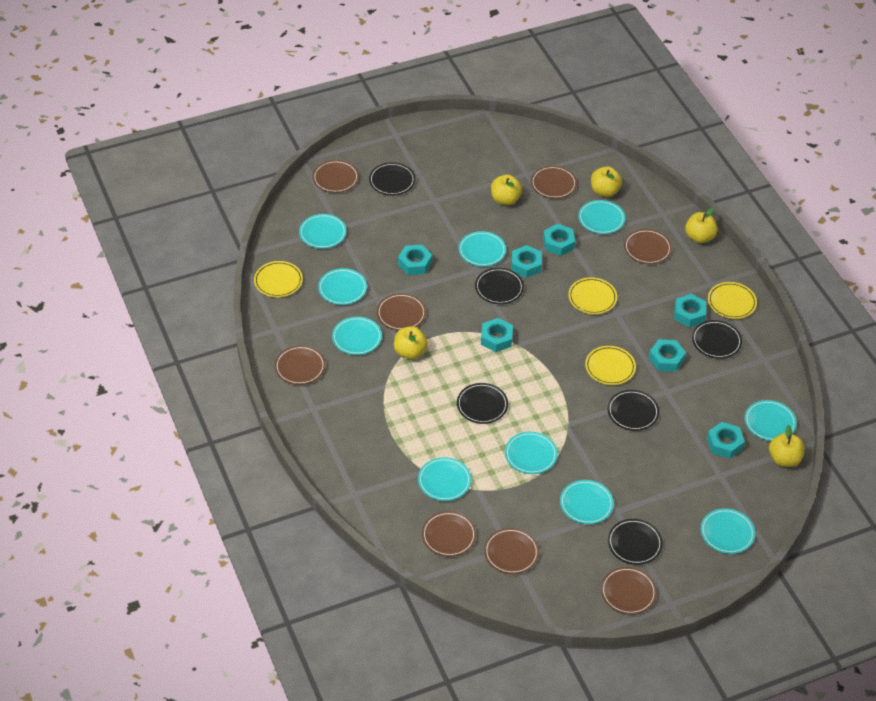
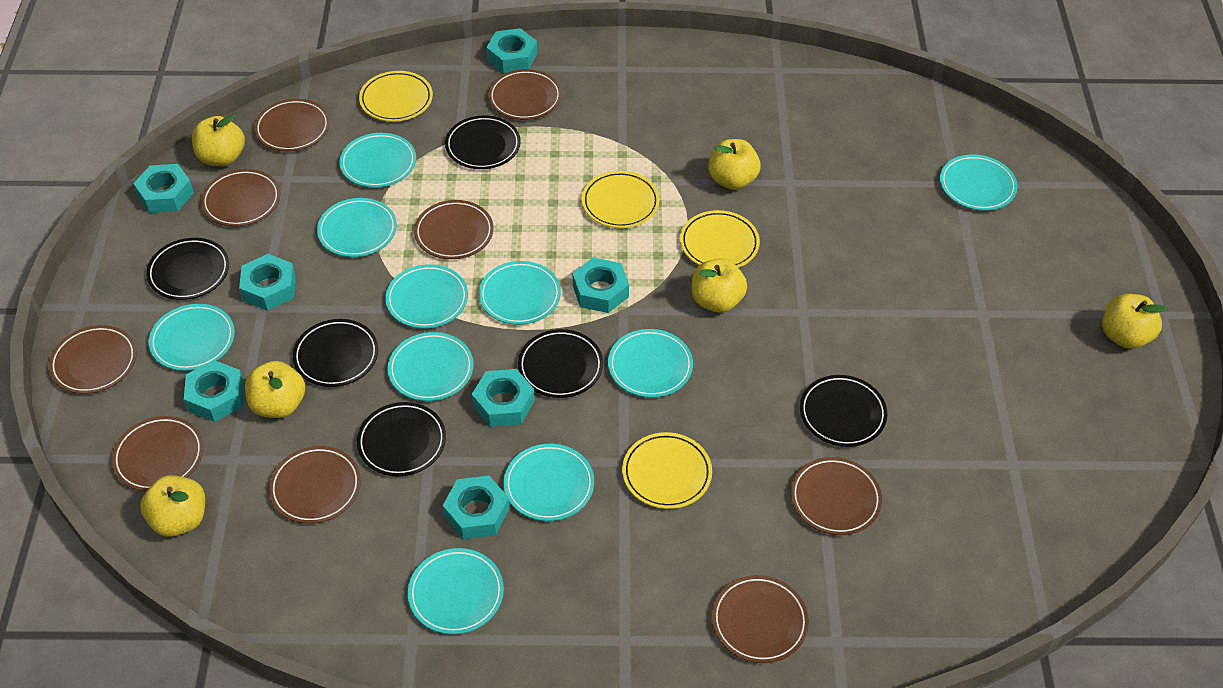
brown plate: 8 -> 9
yellow apple: 5 -> 6

